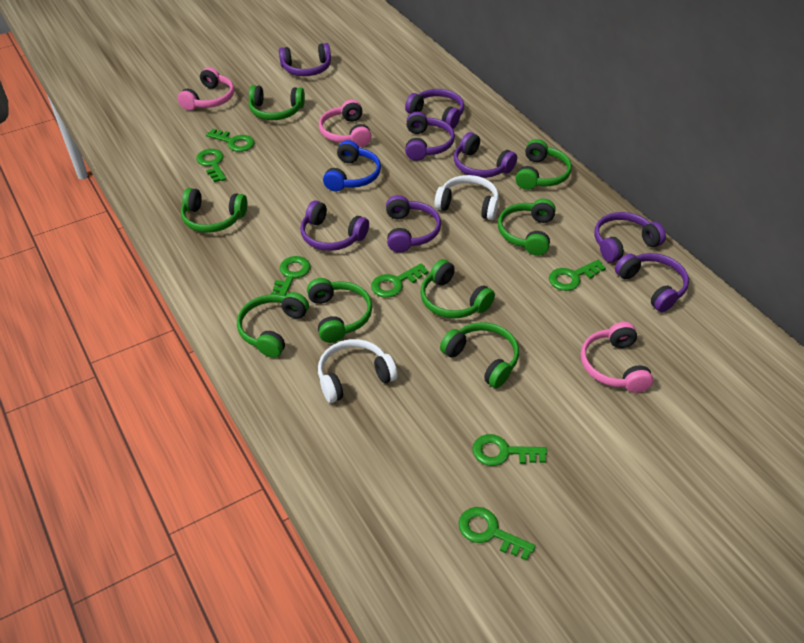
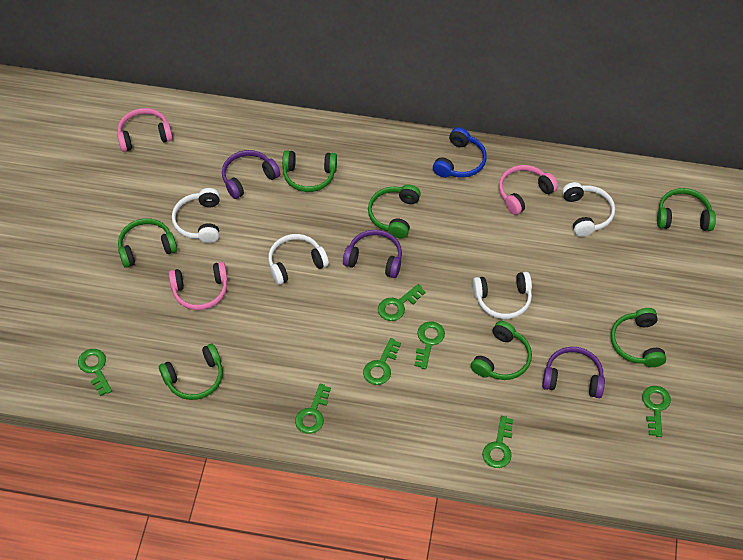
green headphones: 8 -> 7
purple headphones: 8 -> 3
white headphones: 2 -> 4

